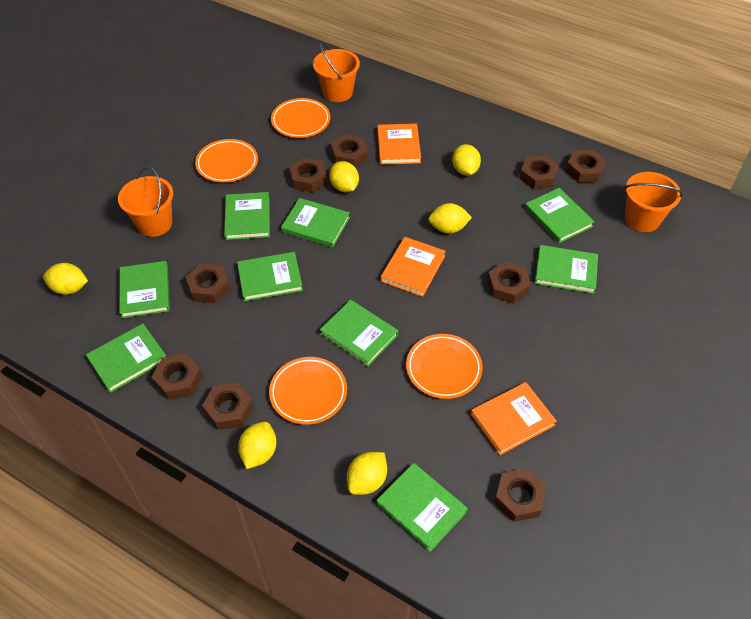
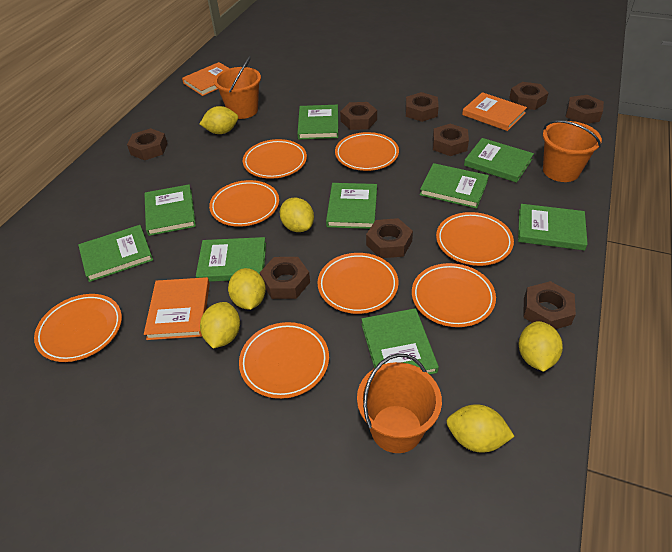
orange plate: 4 -> 8

